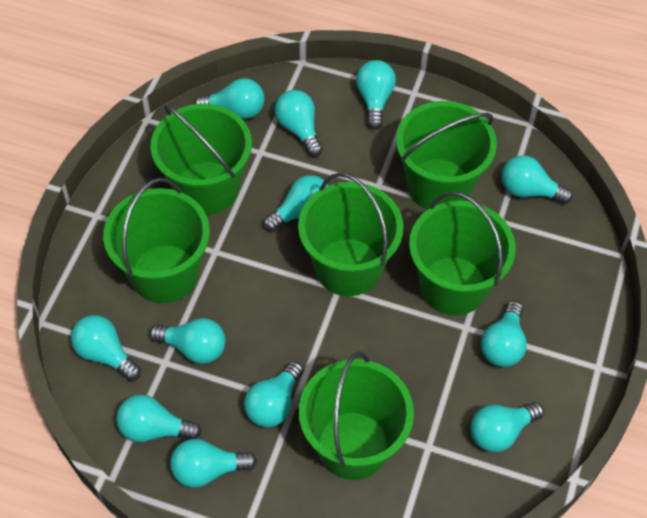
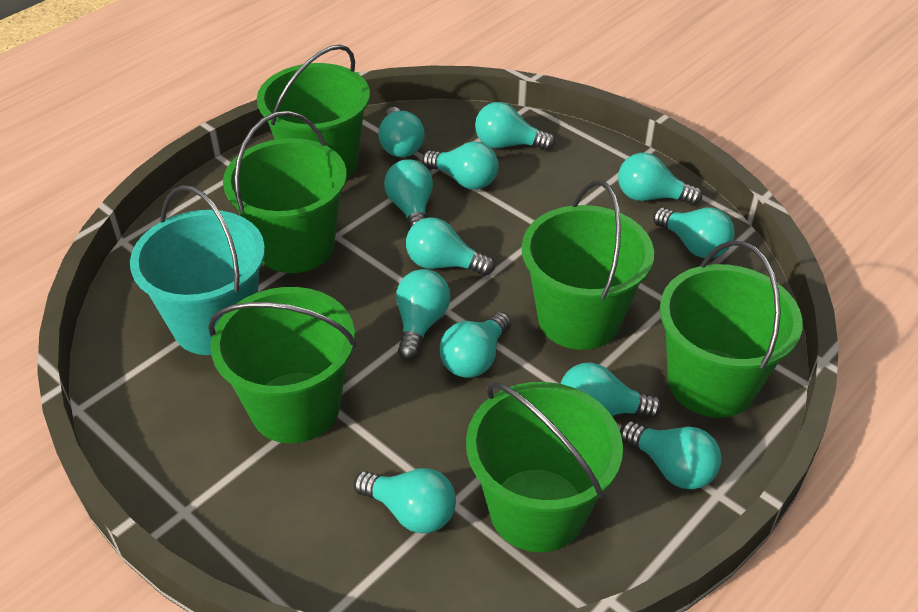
turquoise bucket: 0 -> 1

